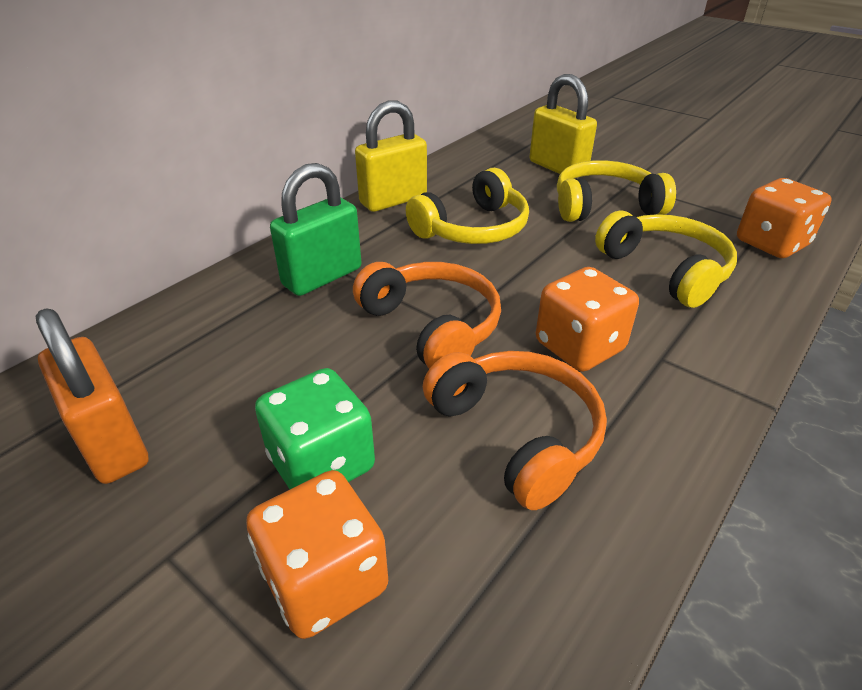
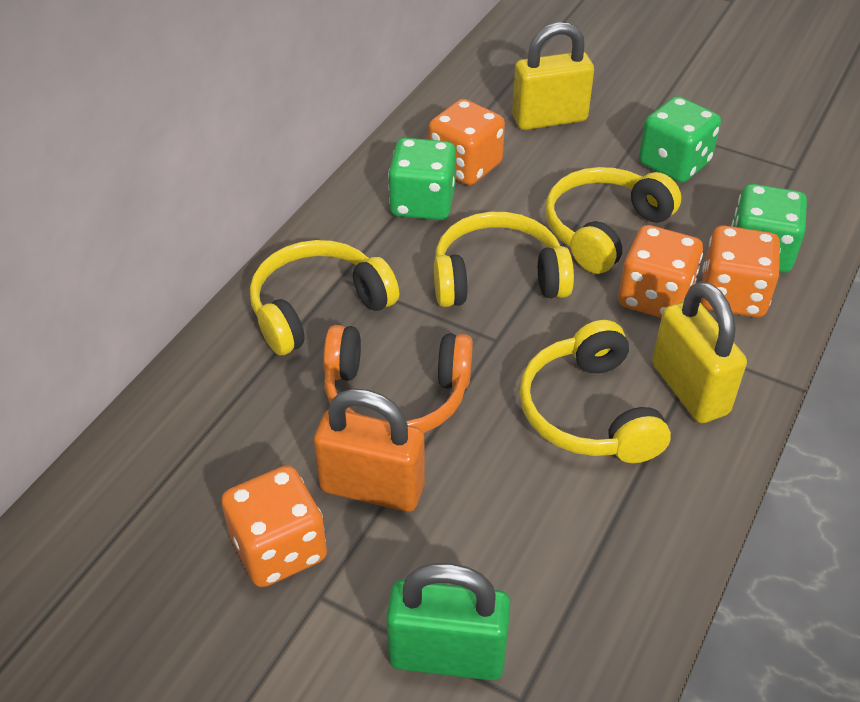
green dice: 1 -> 3
orange dice: 3 -> 4
orange headphones: 2 -> 1
yellow headphones: 3 -> 4

